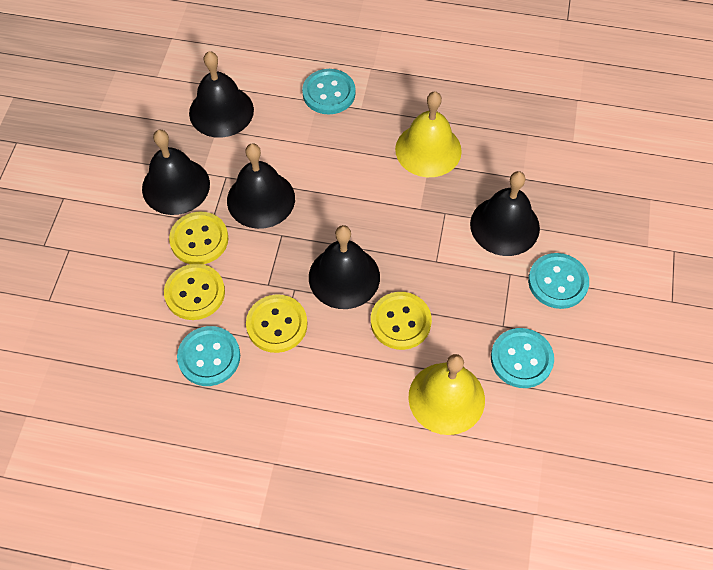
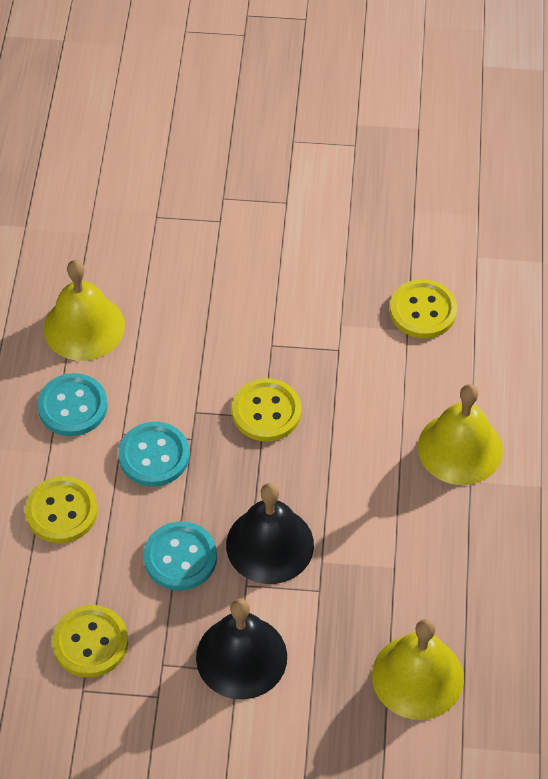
black bell: 5 -> 2
turquoise button: 4 -> 3
yellow bell: 2 -> 3

